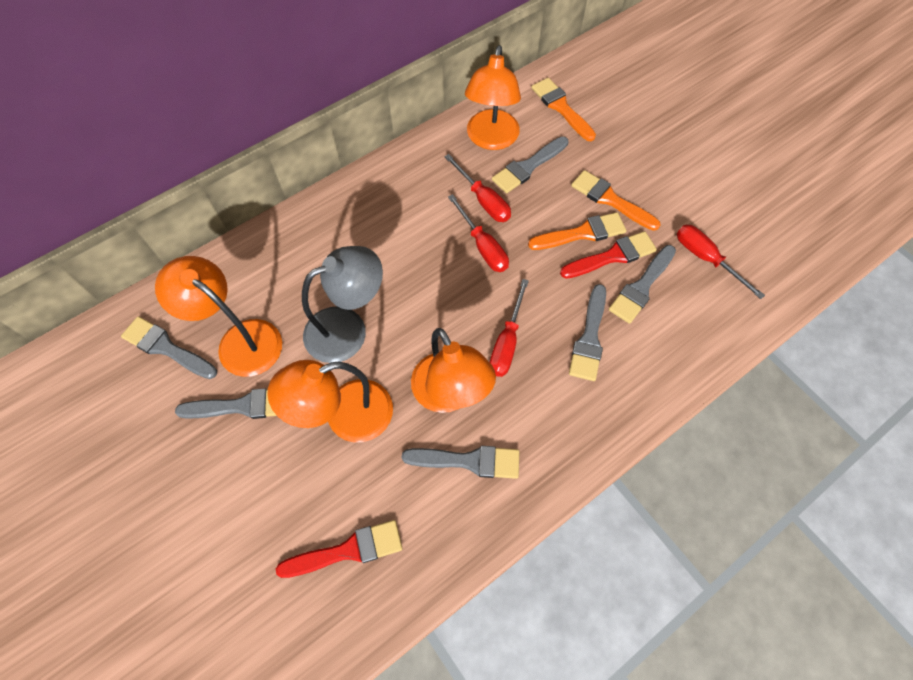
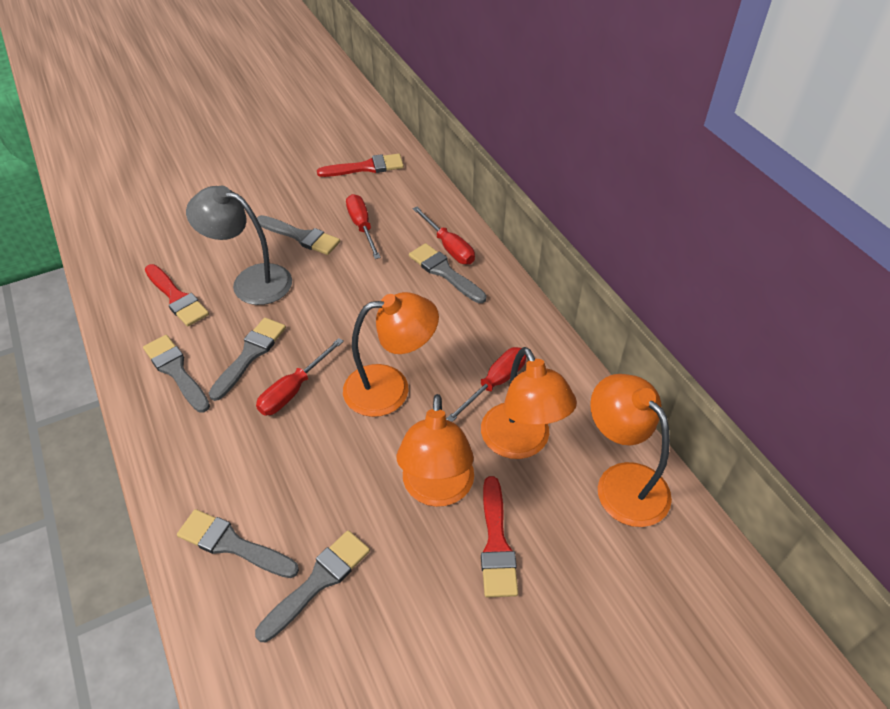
orange brush: 3 -> 0
red brush: 2 -> 3

